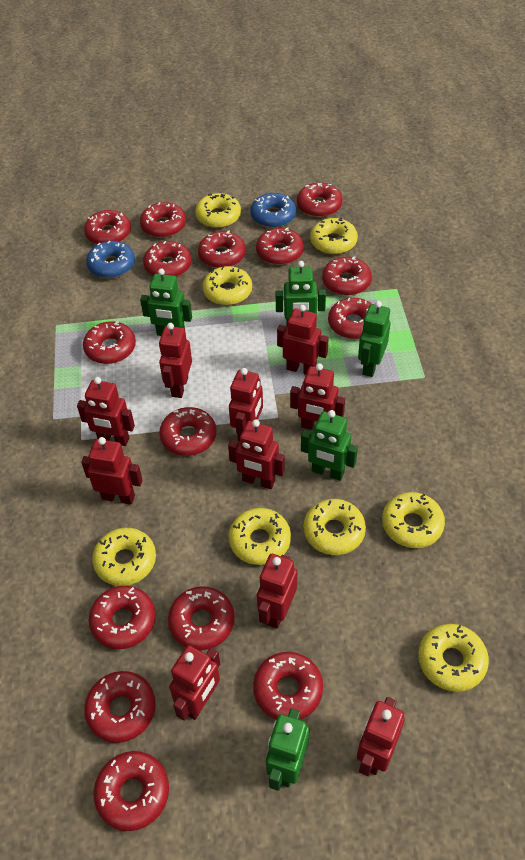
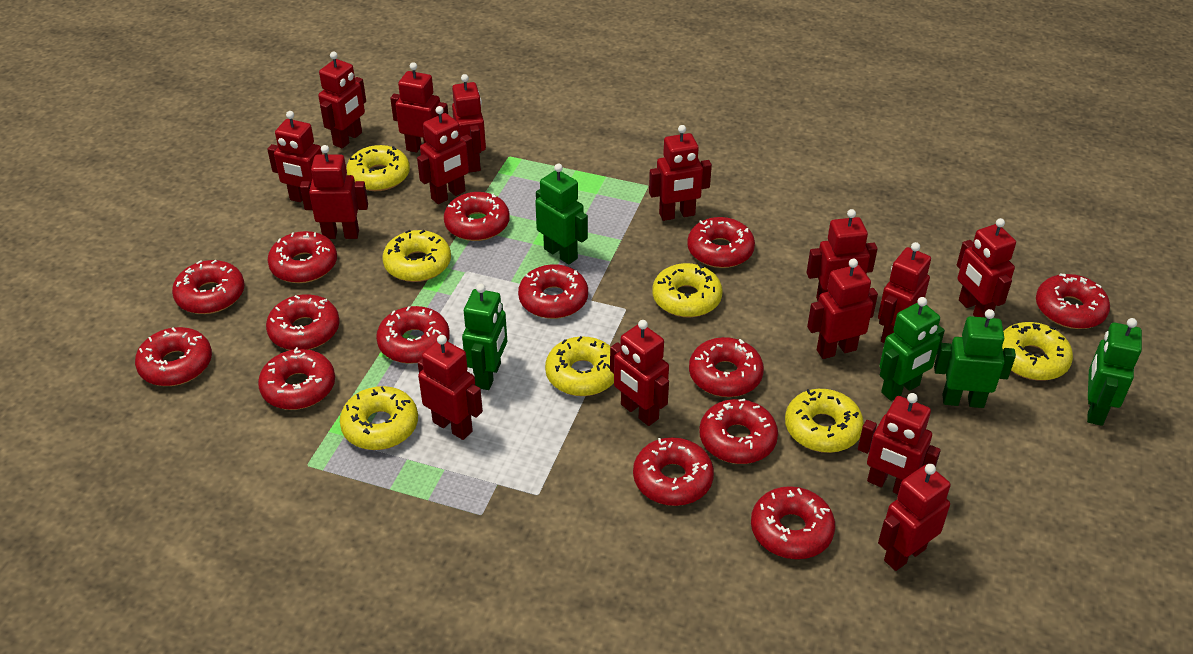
blue donut: 2 -> 0
red donut: 15 -> 14
red robot: 10 -> 15
yellow donut: 8 -> 7

